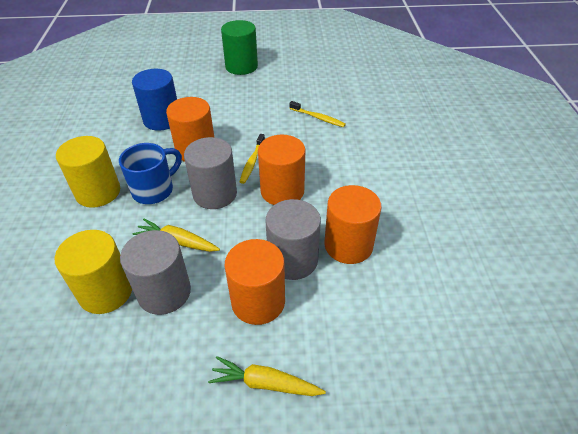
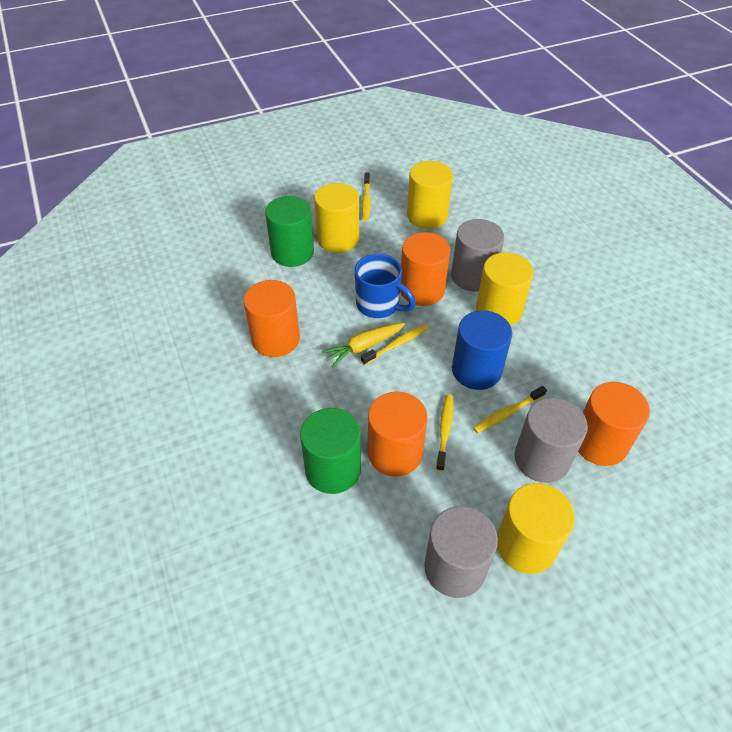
green cylinder: 1 -> 2
yellow carrot: 2 -> 1
yellow cylinder: 2 -> 4
yellow toothbrush: 2 -> 4

